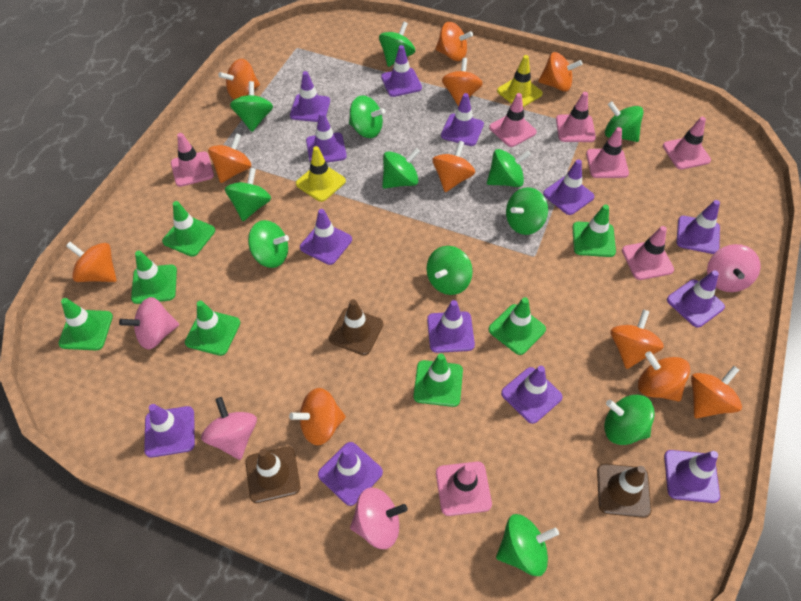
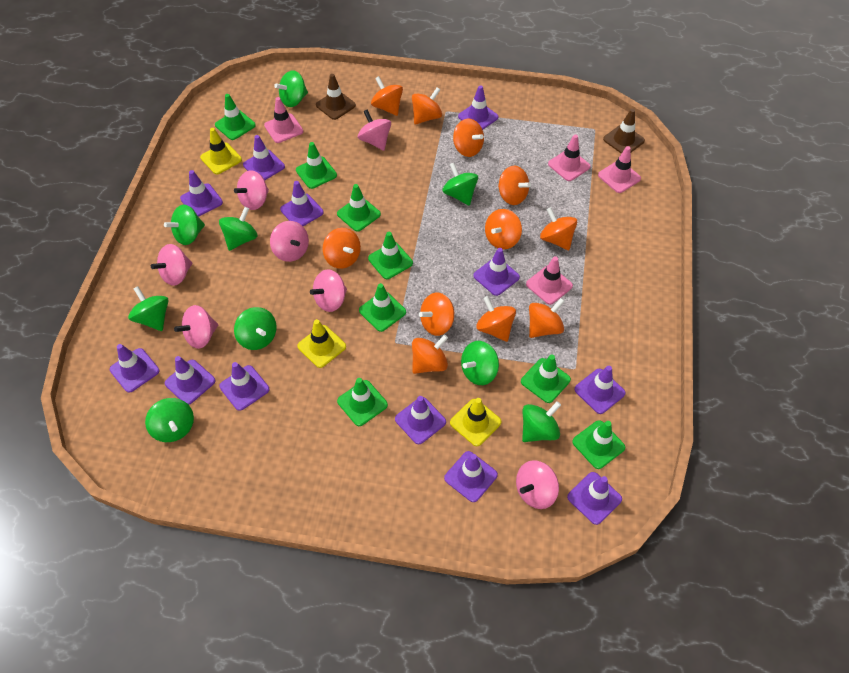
brown traffic cone: 3 -> 2
green spinning top: 12 -> 9
green traffic cone: 7 -> 8
pink spinning top: 4 -> 7
pink traffic cone: 7 -> 4
purple traffic cone: 13 -> 12
yellow traffic cone: 2 -> 3

